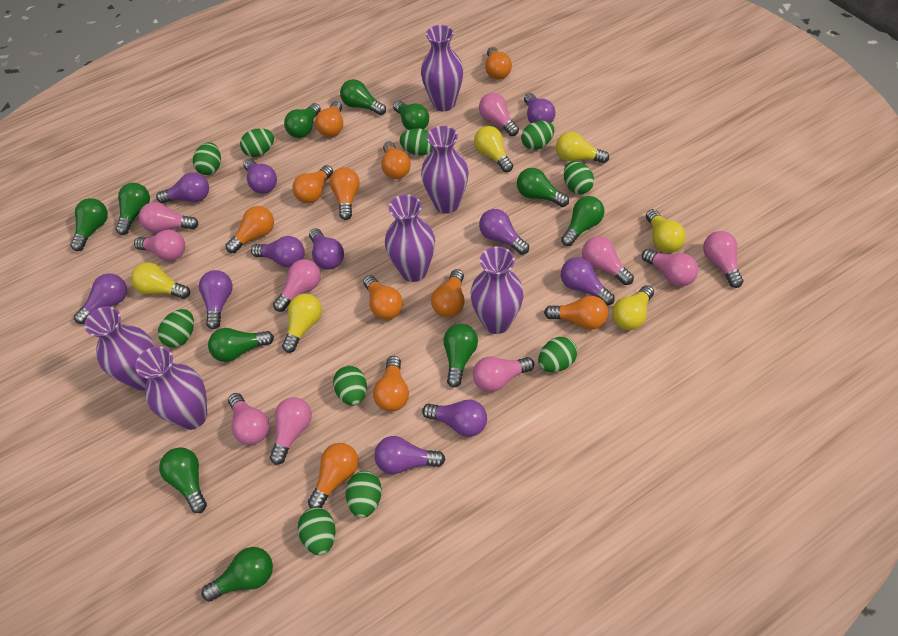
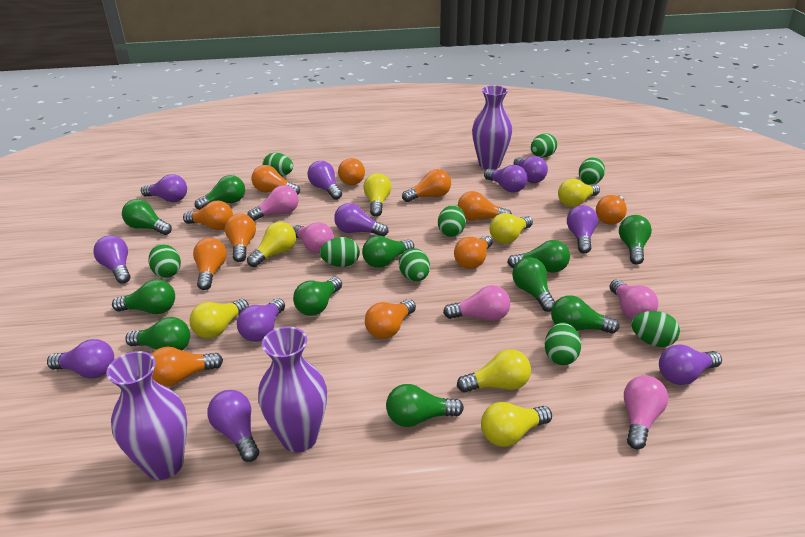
green egg: 10 -> 9
pink light bulb: 10 -> 5
purple vase: 6 -> 3
yellow light bulb: 6 -> 7

